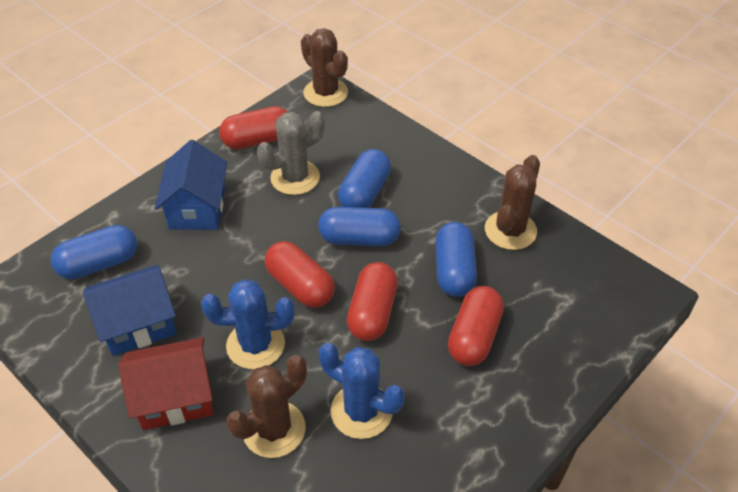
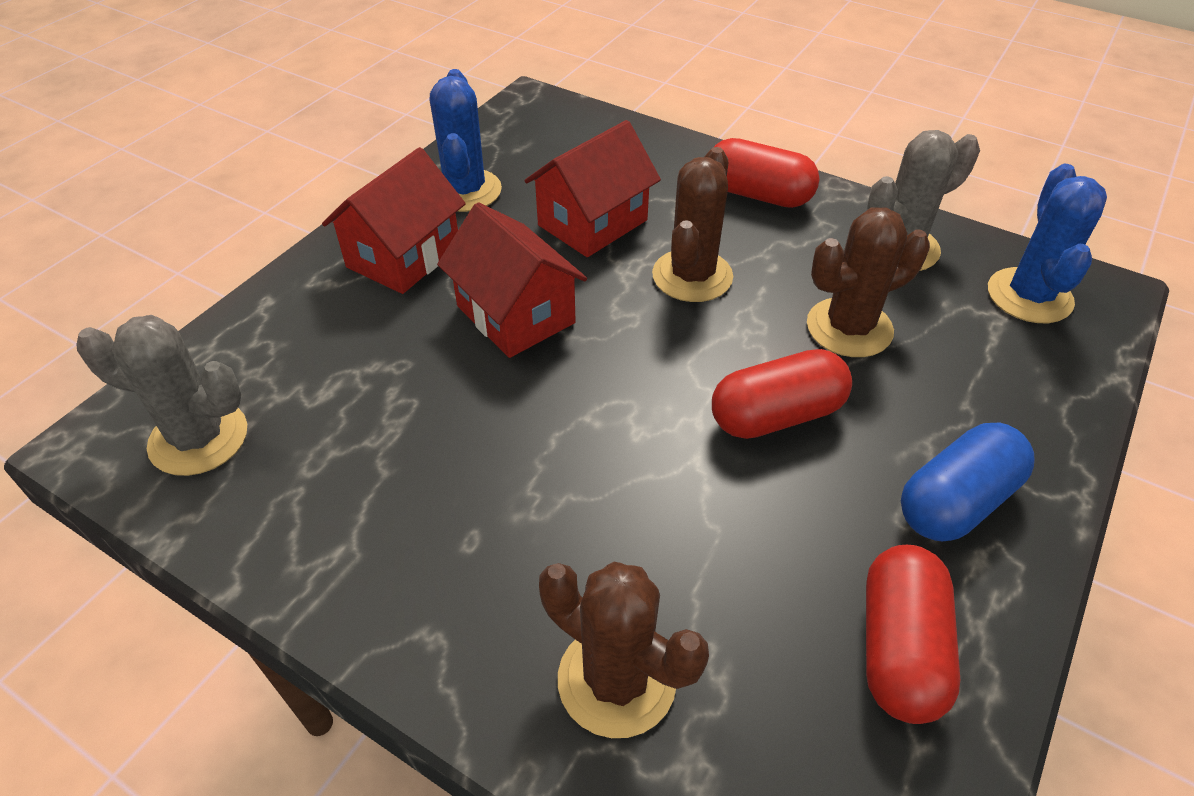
blue capsule: 4 -> 1
blue house: 2 -> 0
grey cactus: 1 -> 2
red capsule: 4 -> 3
red house: 1 -> 3

